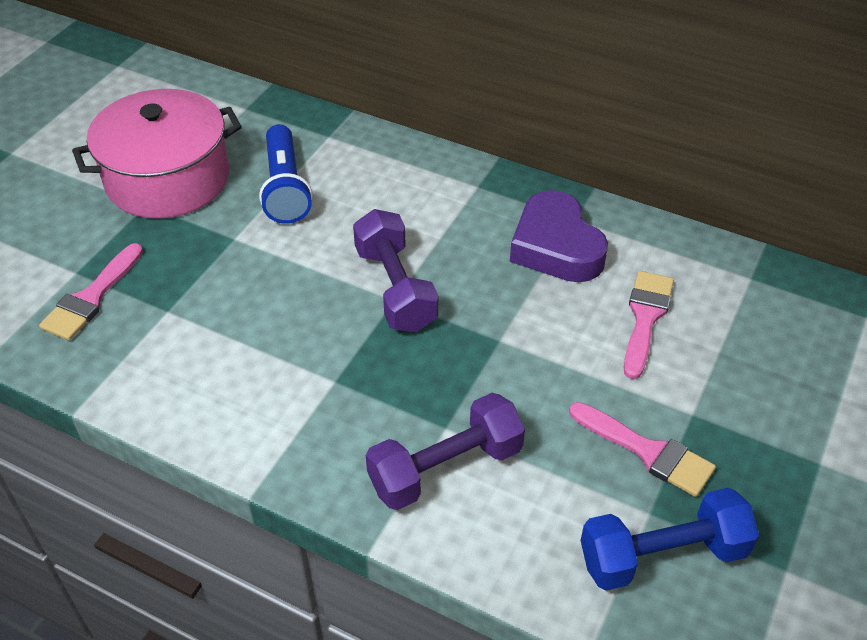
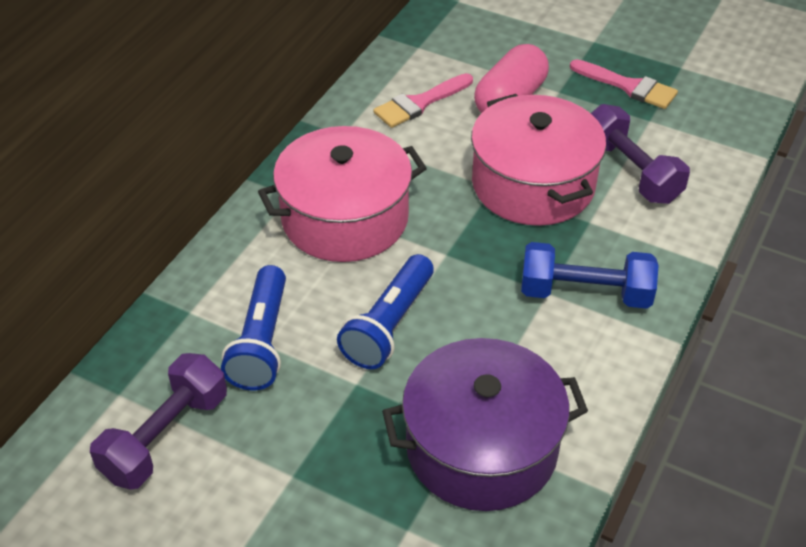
blue flashlight: 1 -> 2
pink brush: 3 -> 2
pink capsule: 0 -> 1
pink pot: 1 -> 2
purple heart: 1 -> 0
purple pot: 0 -> 1

